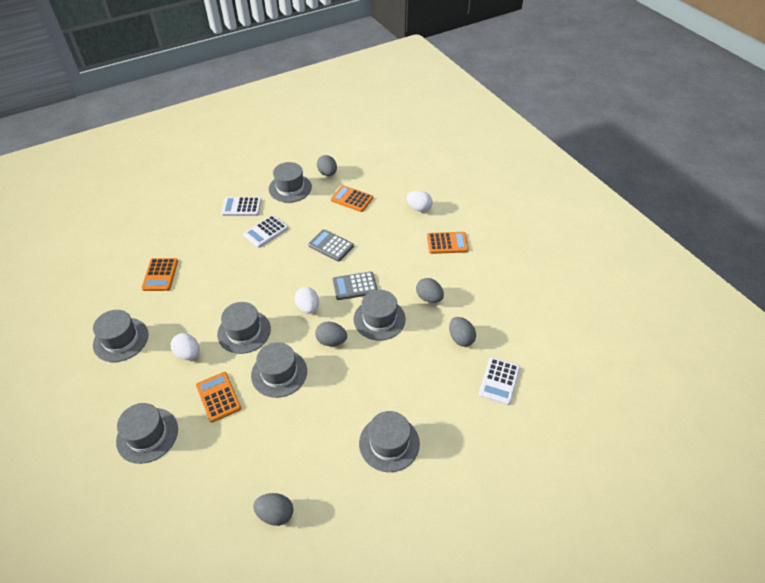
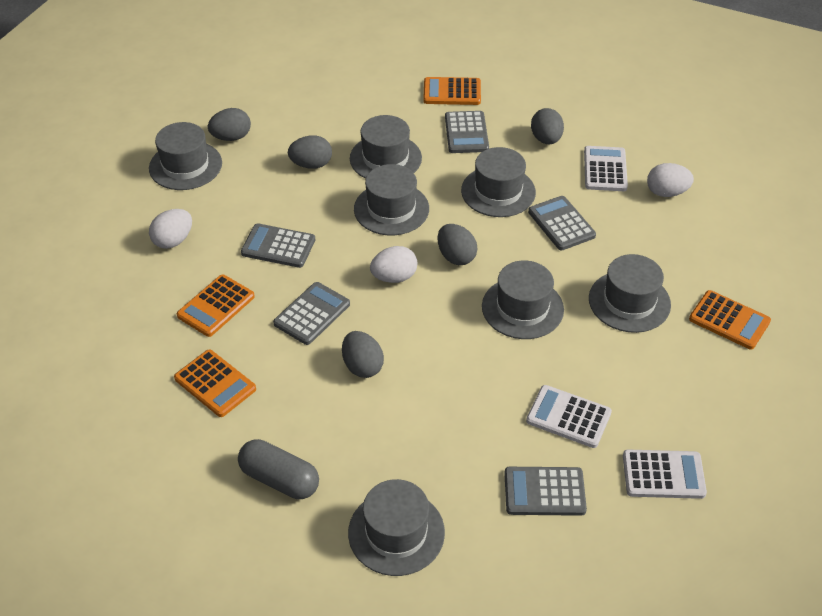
grey calculator: 2 -> 5
grey capsule: 0 -> 1

